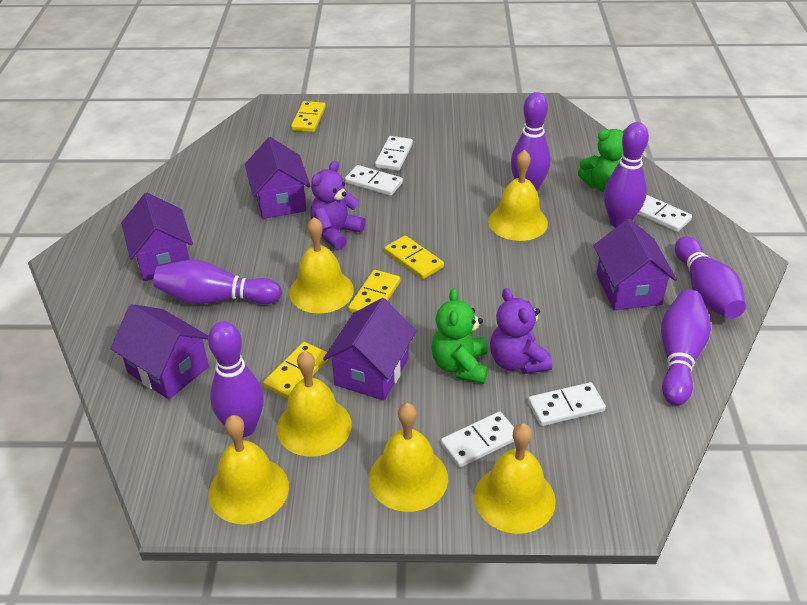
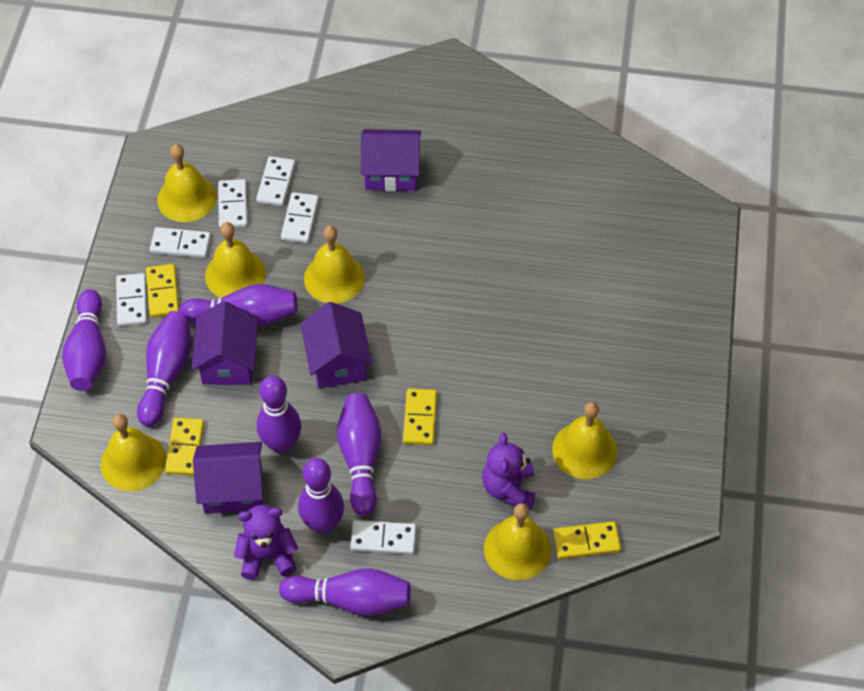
green teddy bear: 2 -> 0
purple bowling pin: 6 -> 7
purple house: 5 -> 4
white domino: 5 -> 6

